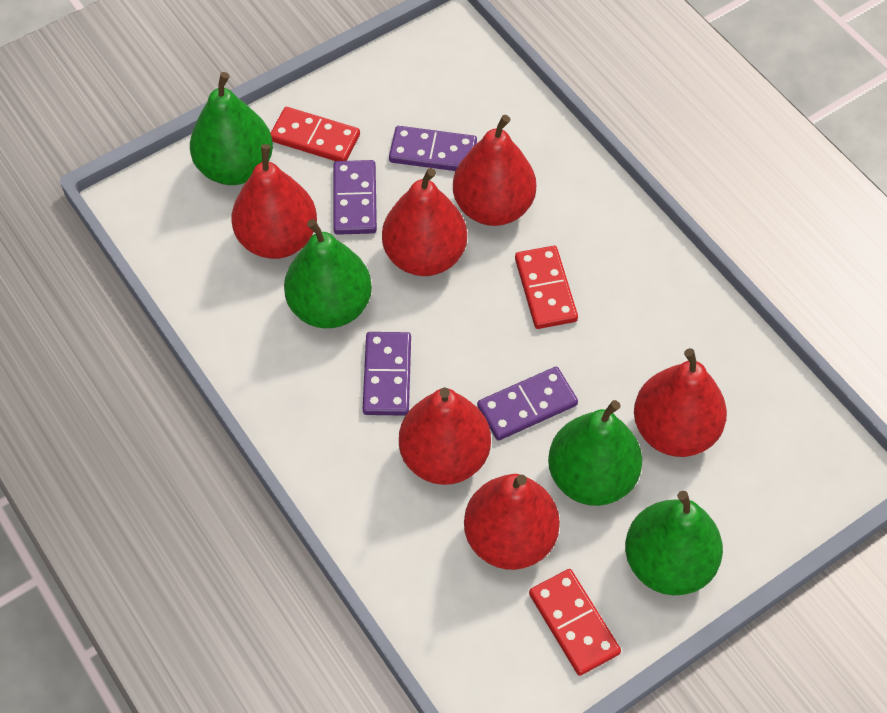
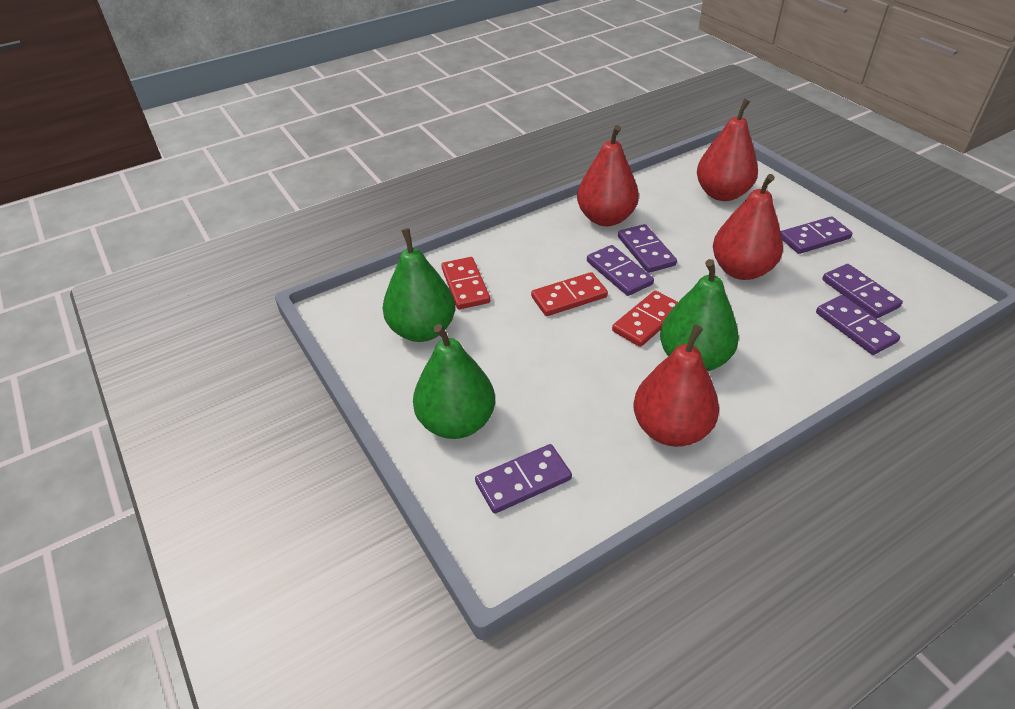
green pear: 4 -> 3
purple domino: 4 -> 6
red pear: 6 -> 4

